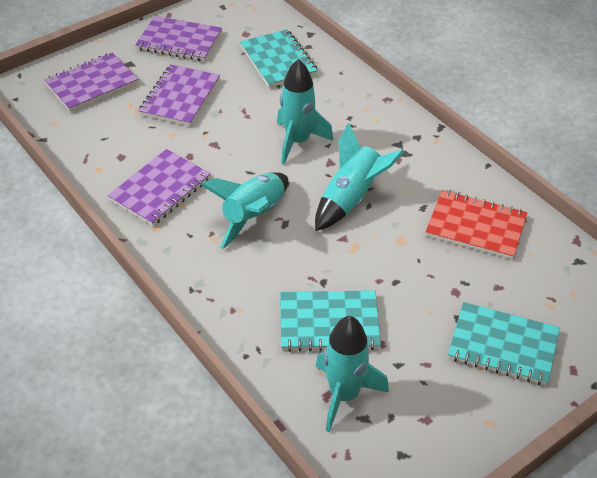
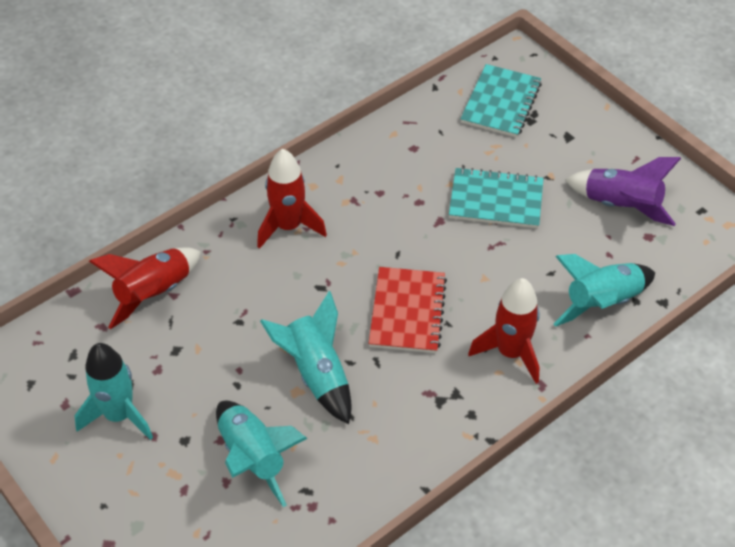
purple notebook: 4 -> 0
purple rocket: 0 -> 1
red rocket: 0 -> 3
turquoise notebook: 3 -> 2

